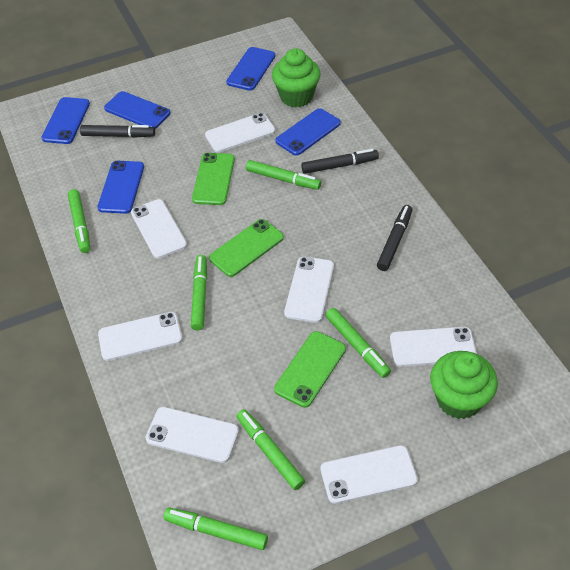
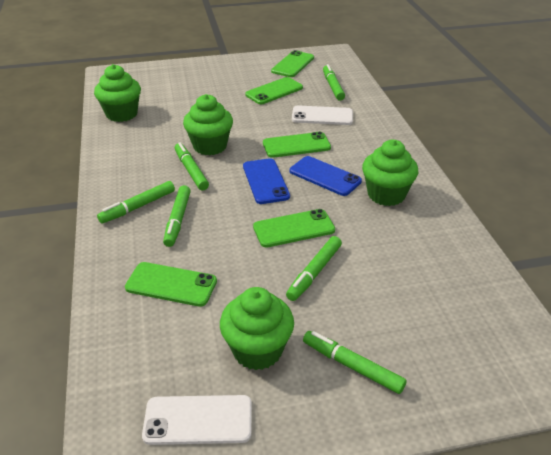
black marker: 3 -> 0
blue phone: 5 -> 2
green cupcake: 2 -> 4
green phone: 3 -> 5
white phone: 7 -> 2

